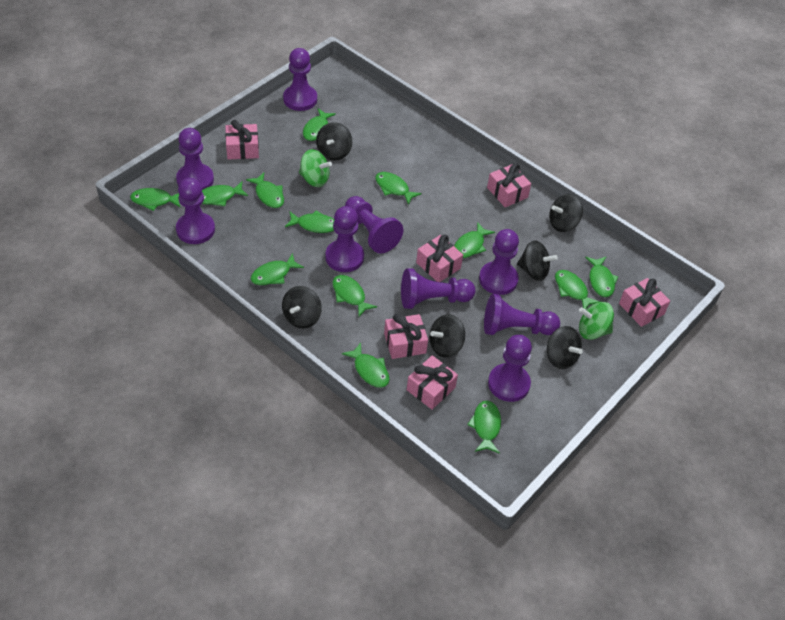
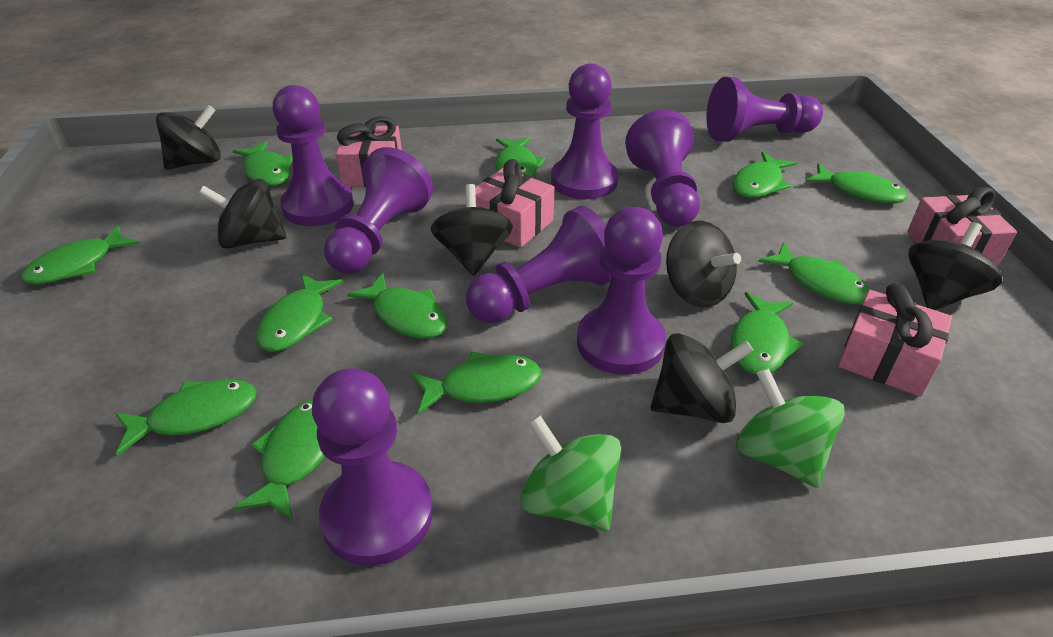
green fish: 13 -> 12
pink gift: 6 -> 4
purple pawn: 9 -> 8

